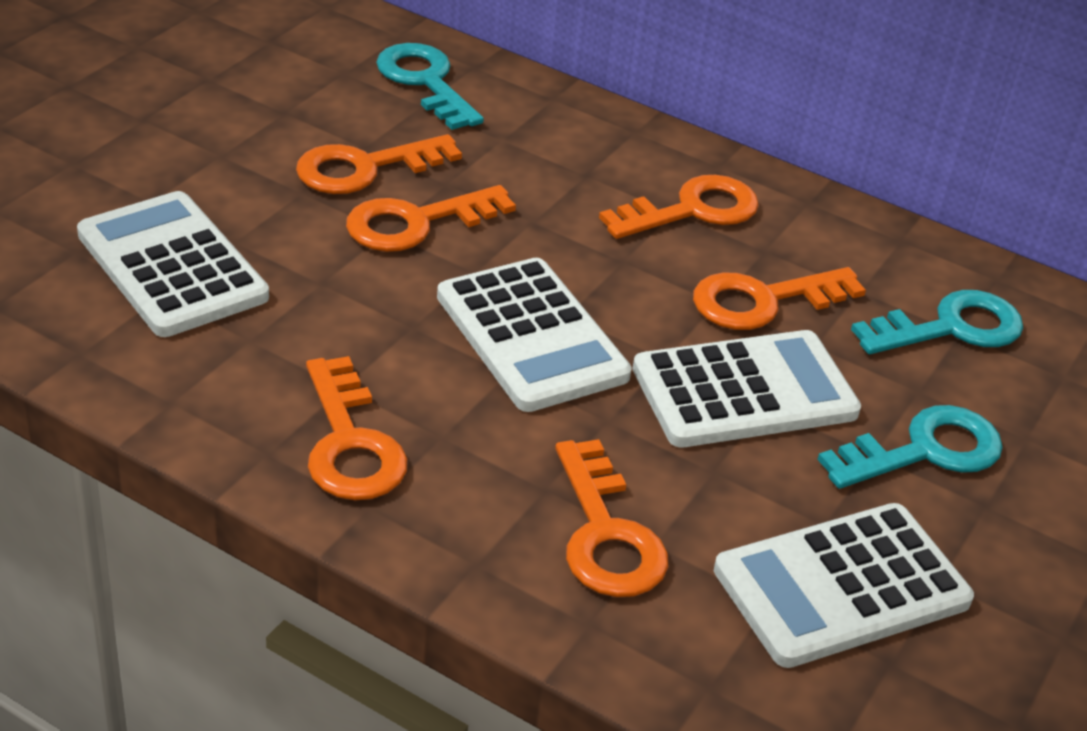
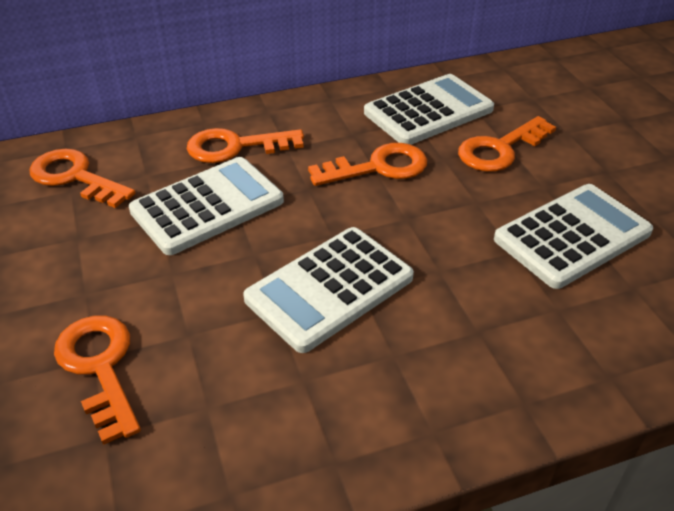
orange key: 6 -> 5
turquoise key: 3 -> 0

